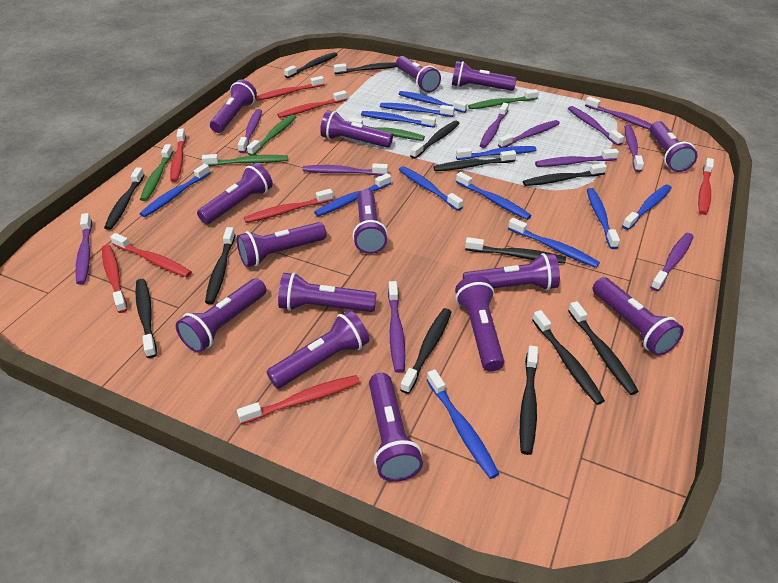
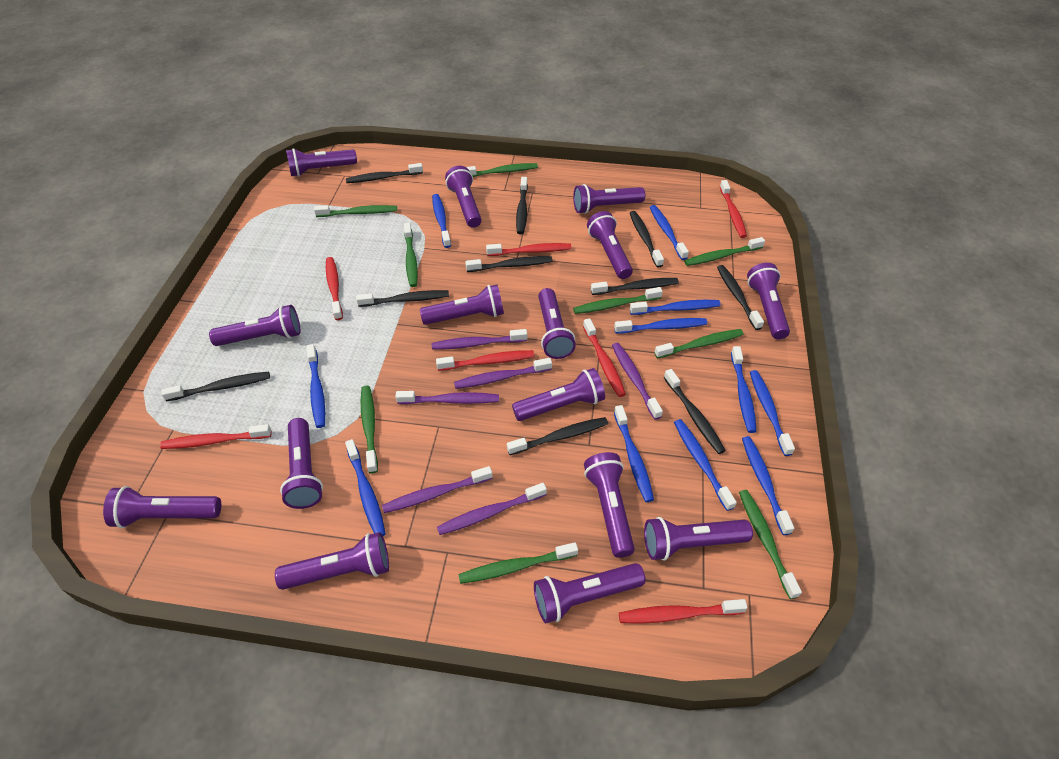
black toothbrush: 13 -> 10
blue toothbrush: 12 -> 11
green toothbrush: 5 -> 9
purple toothbrush: 11 -> 6
red toothbrush: 8 -> 7

